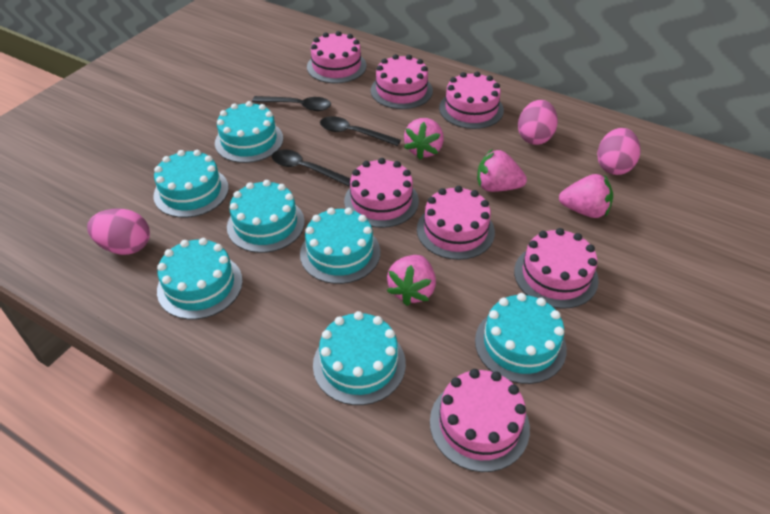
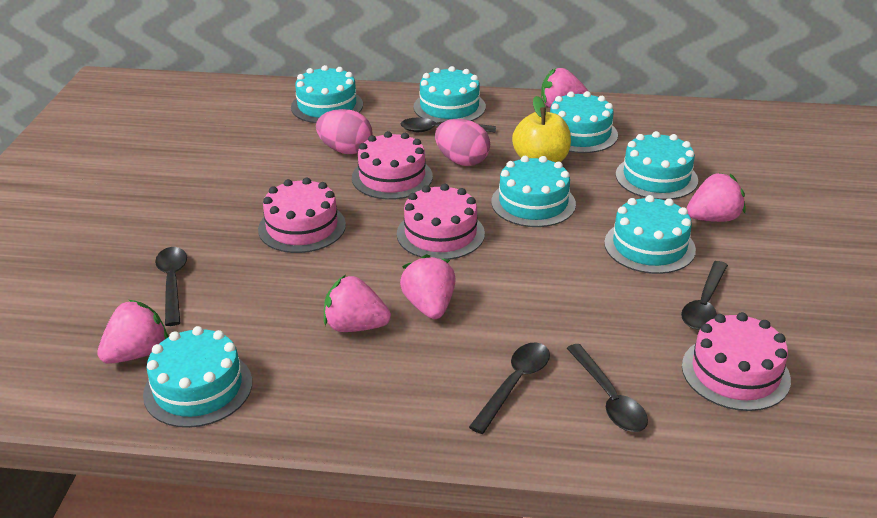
black spoon: 3 -> 5
pink cake: 7 -> 4
pink egg: 3 -> 2
pink strawberry: 4 -> 5
yellow apple: 0 -> 1

